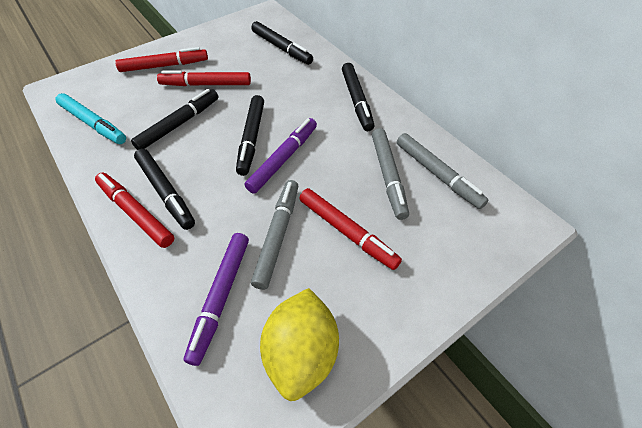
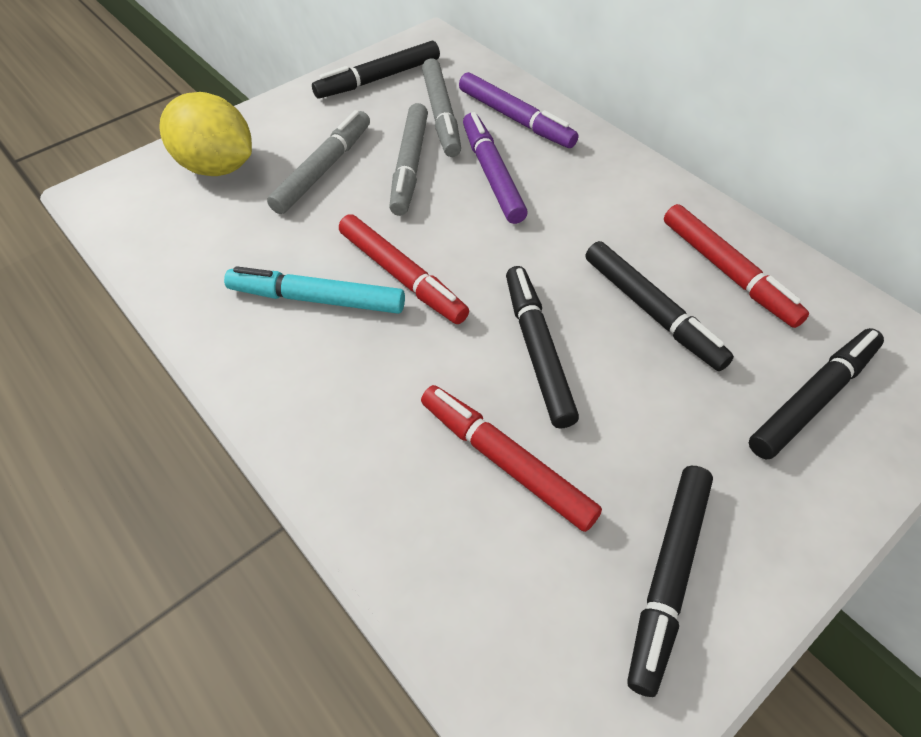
red marker: 4 -> 3

